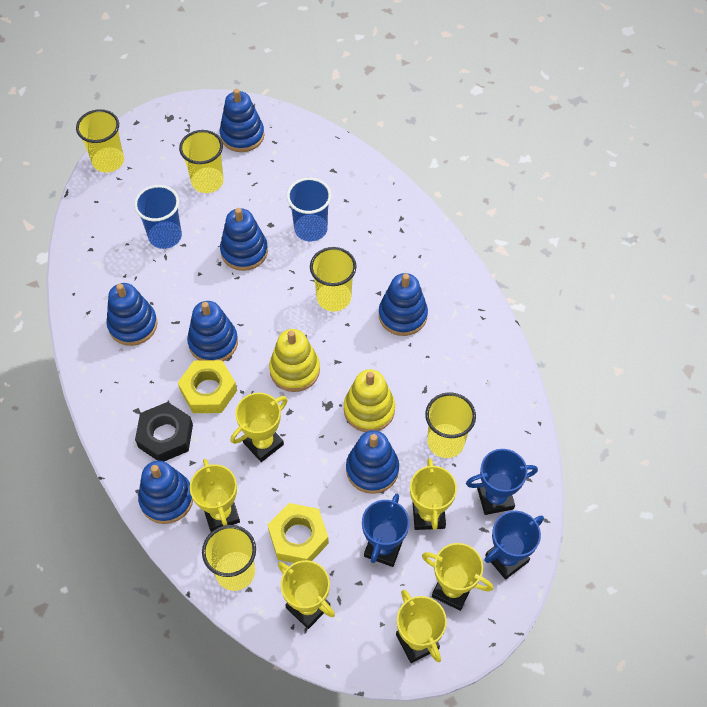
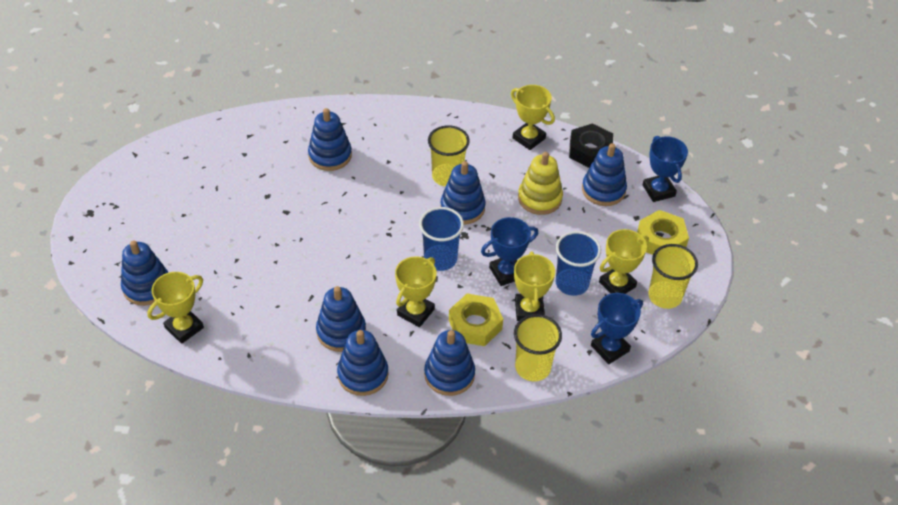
yellow cup: 5 -> 3
yellow stacking toy: 2 -> 1
yellow trophy: 6 -> 5

